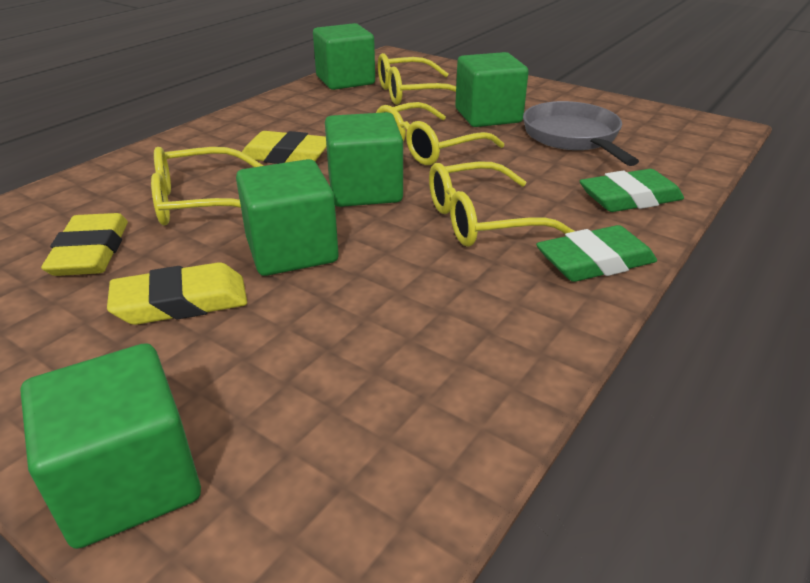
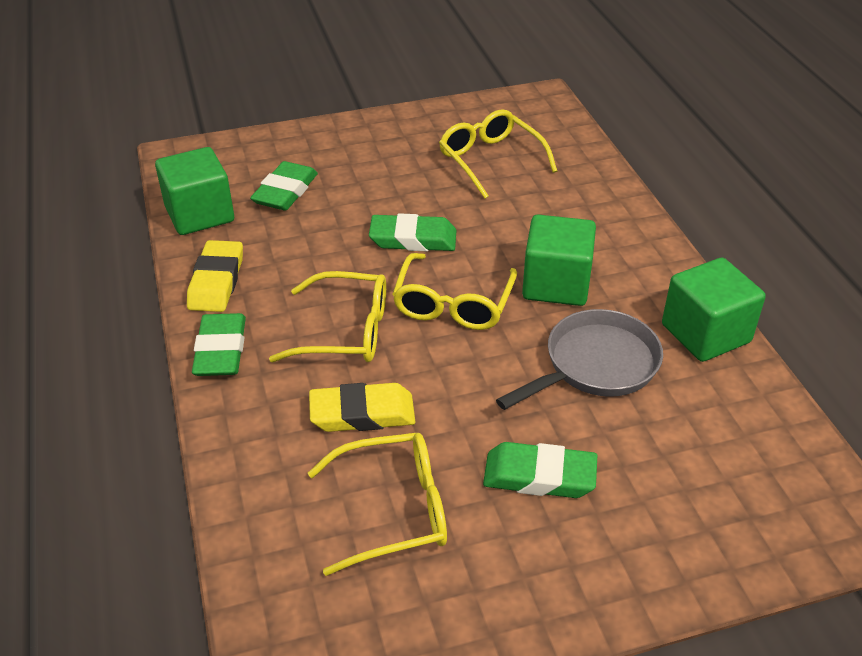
green cube: 5 -> 3
green eraser: 2 -> 4
yellow eraser: 3 -> 2

